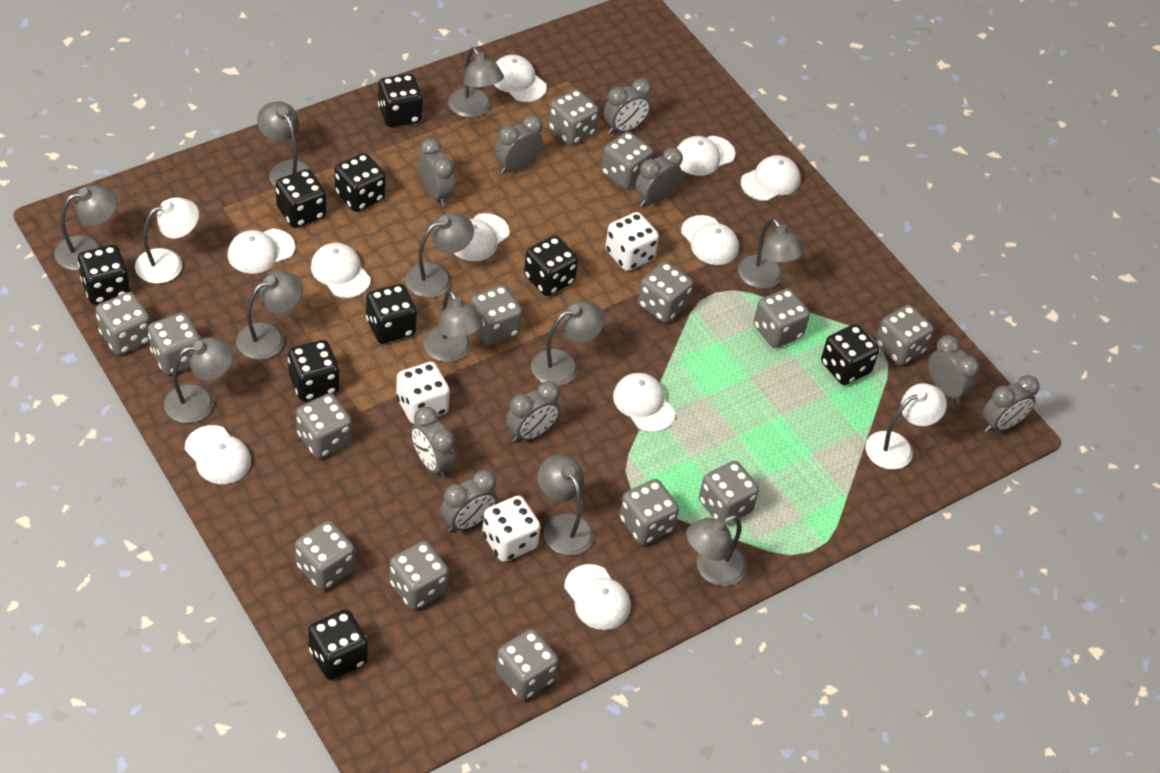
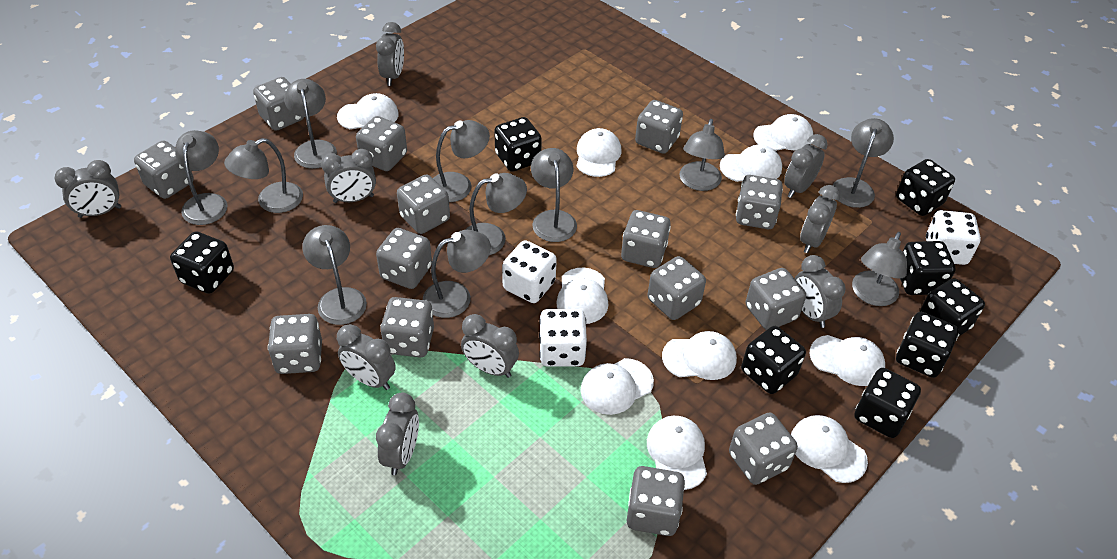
black dice: 9 -> 8
white lamp: 2 -> 0

